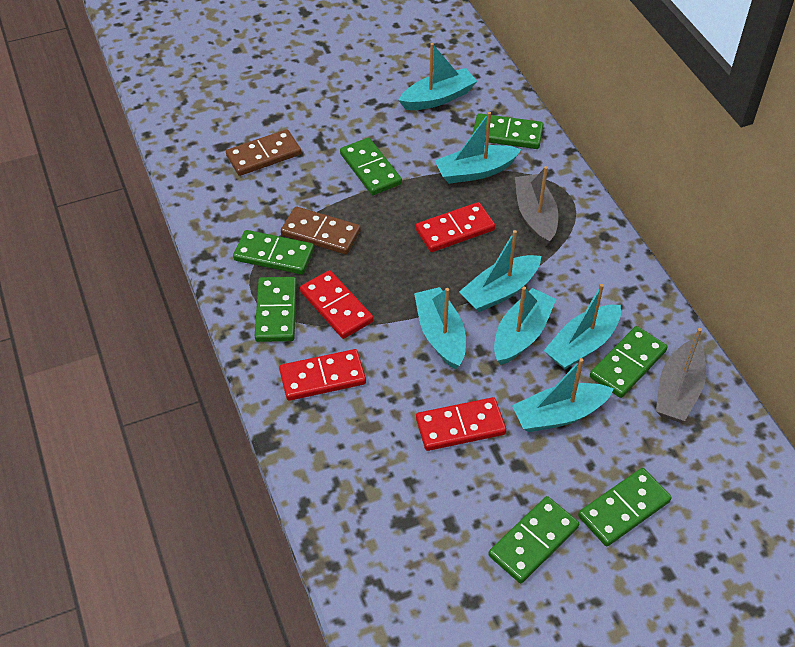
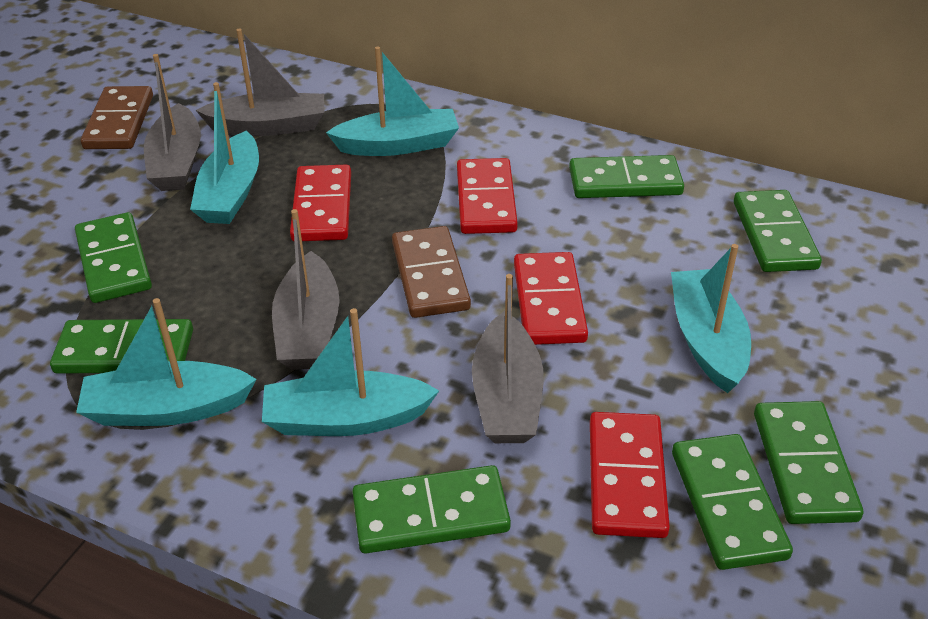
grey boat: 2 -> 4
turquoise boat: 7 -> 5

